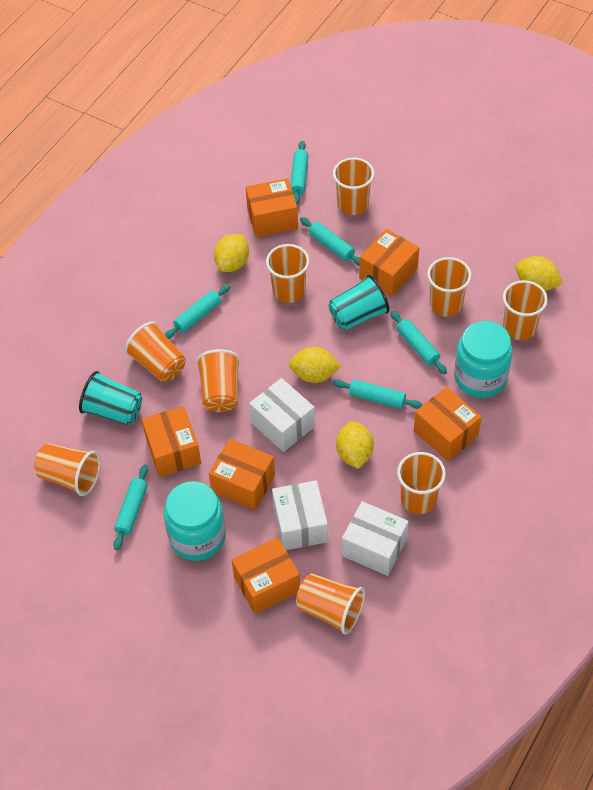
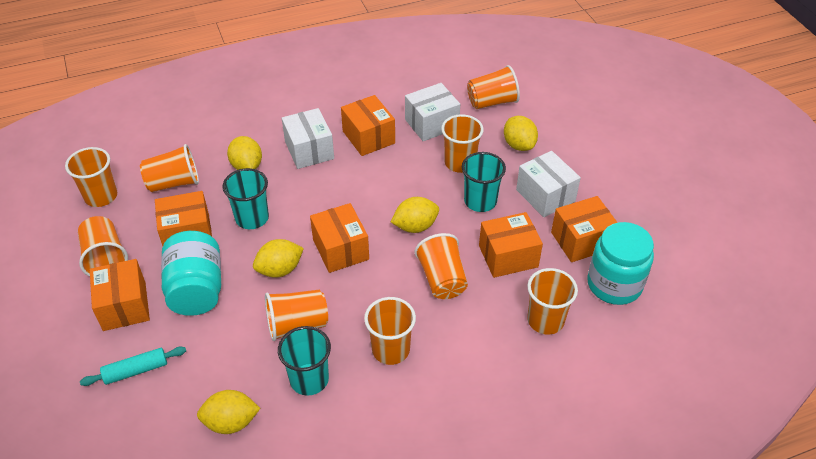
turquoise cup: 2 -> 3
turquoise rolling pin: 6 -> 1
yellow lemon: 4 -> 5

